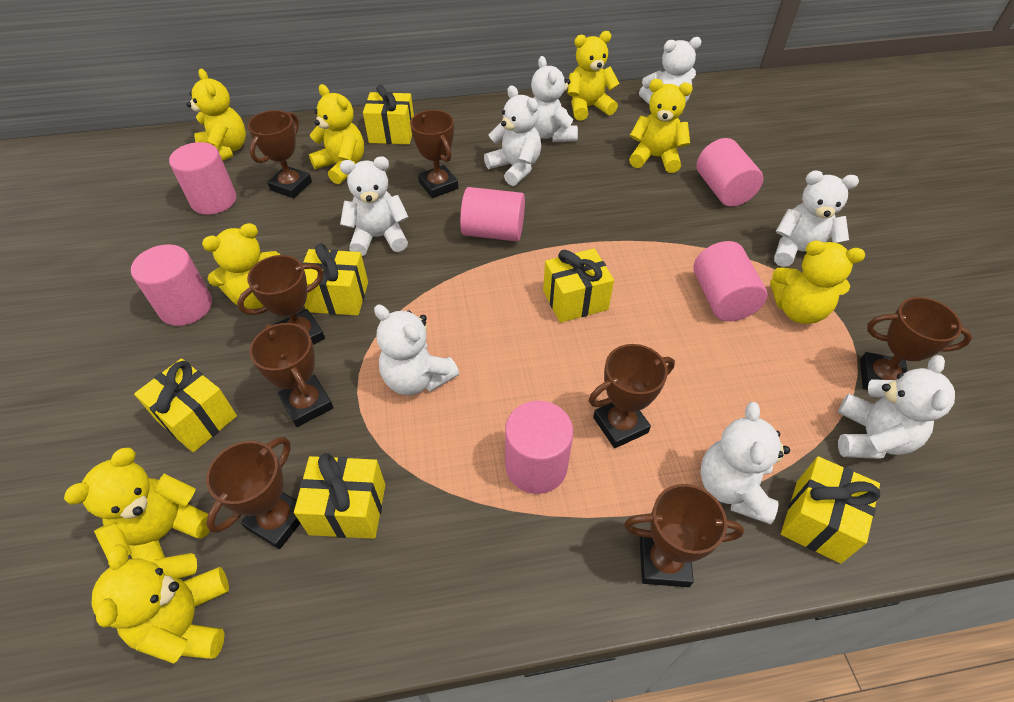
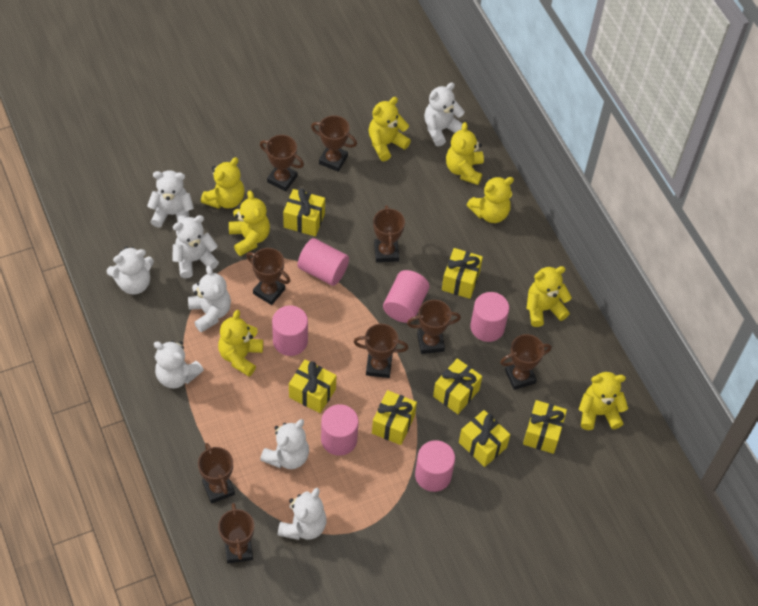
brown trophy: 8 -> 9
yellow gift: 6 -> 7

